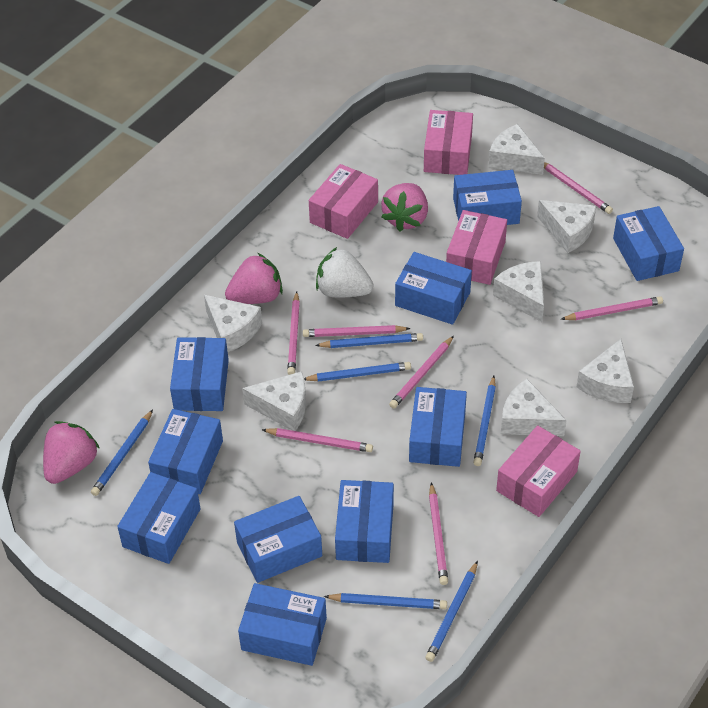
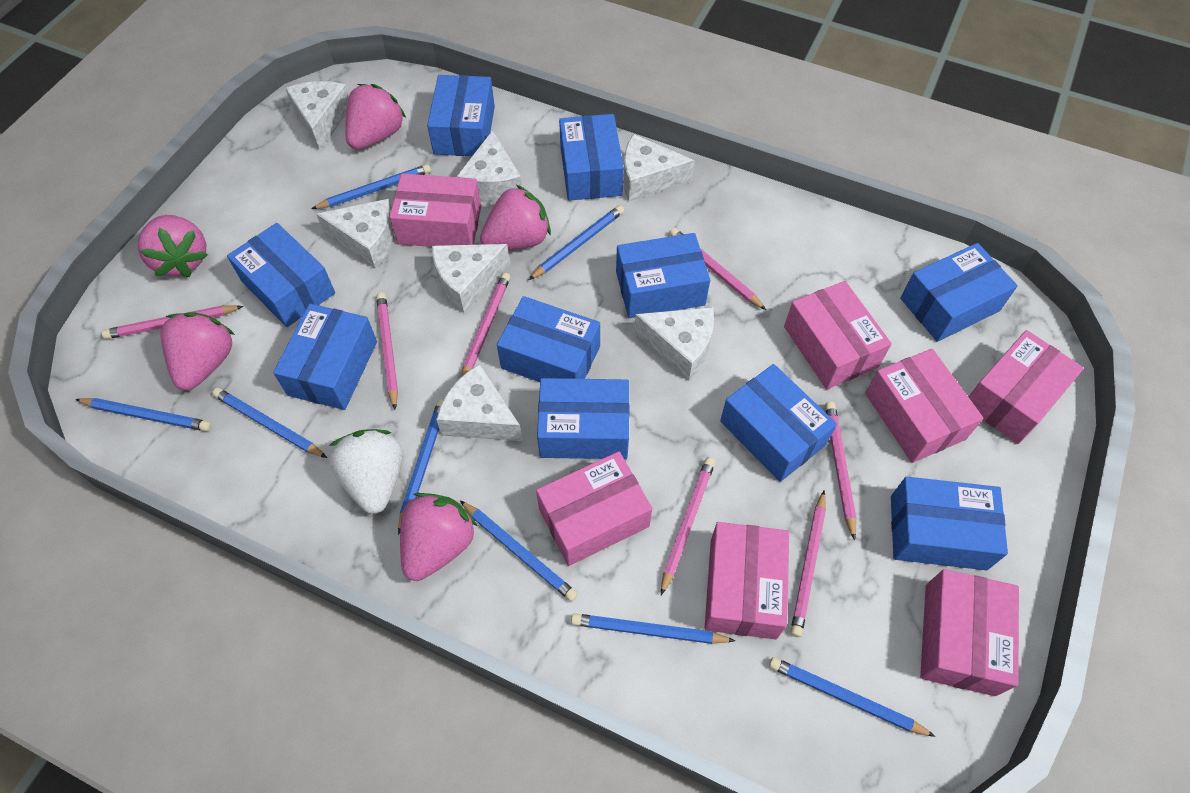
blue pencil: 6 -> 8
pink box: 4 -> 7
pink strawberry: 3 -> 5

